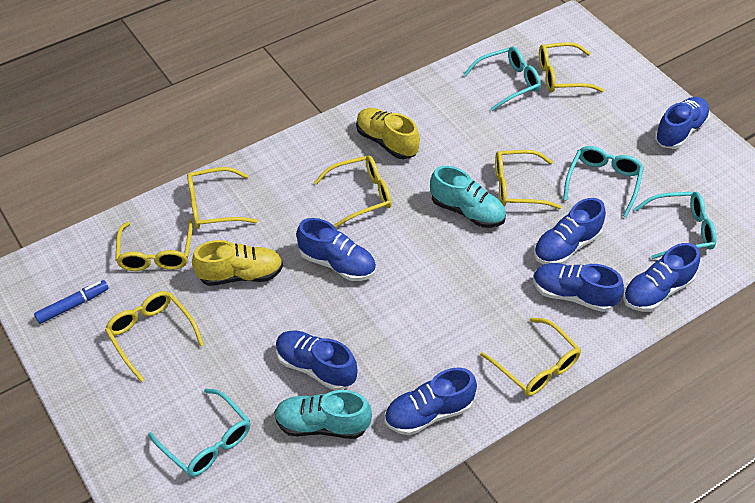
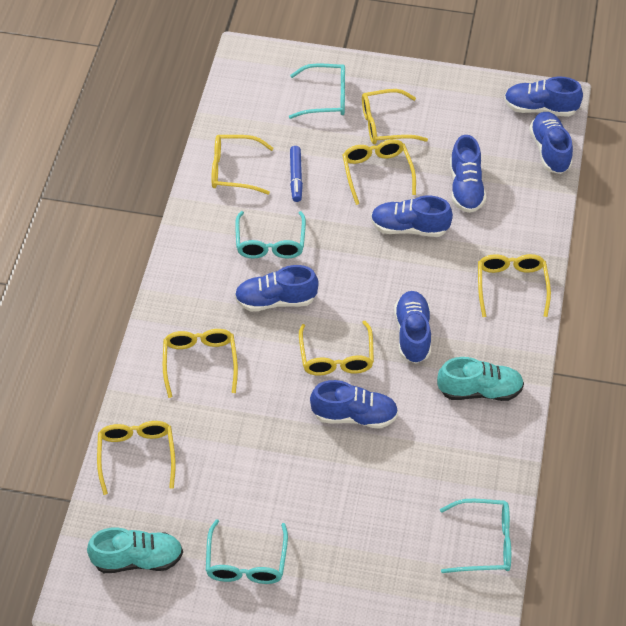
yellow shoe: 2 -> 0

